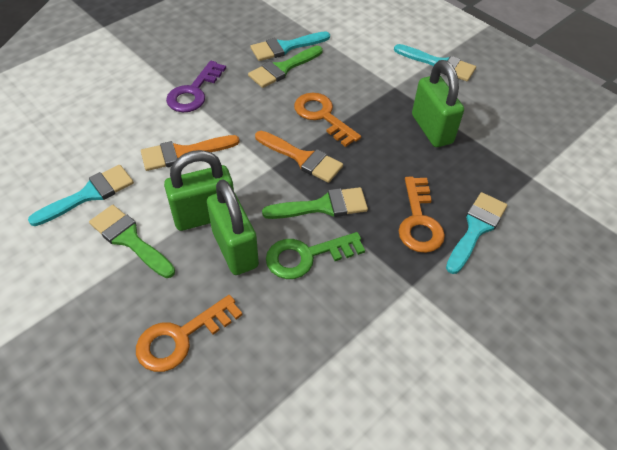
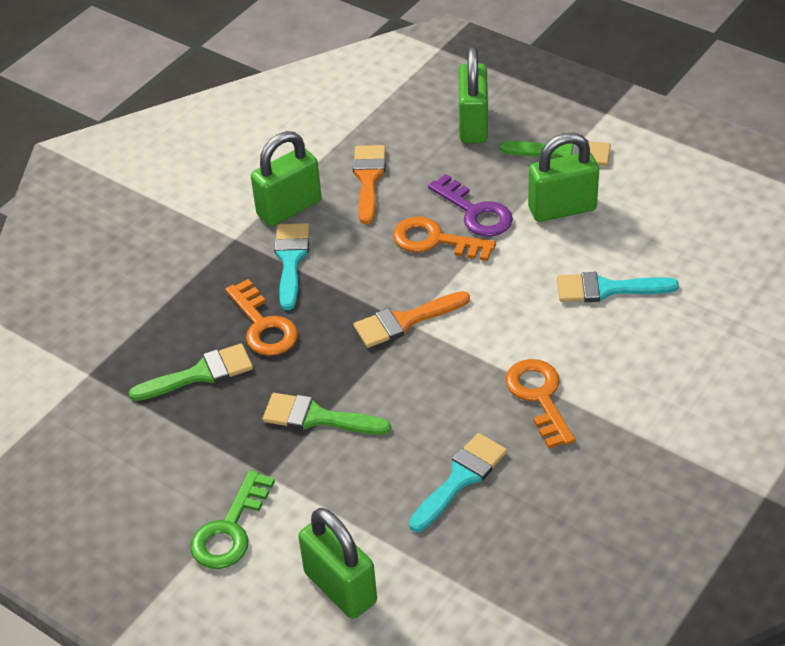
green padlock: 3 -> 4
turquoise brush: 4 -> 3

